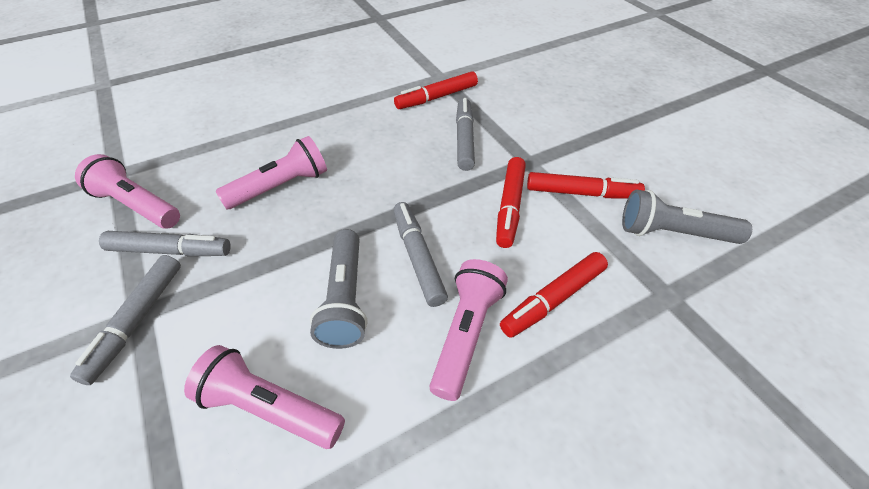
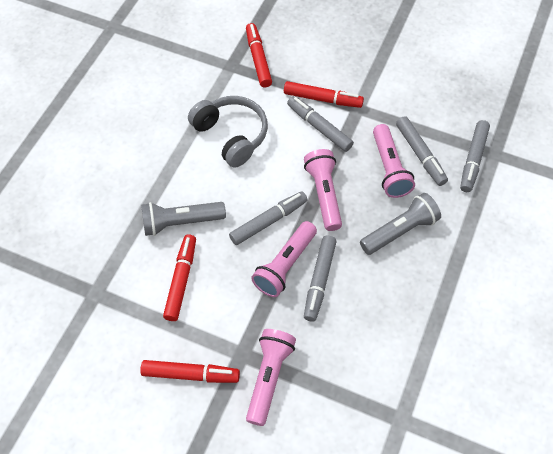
grey headphones: 0 -> 1
grey marker: 4 -> 5

